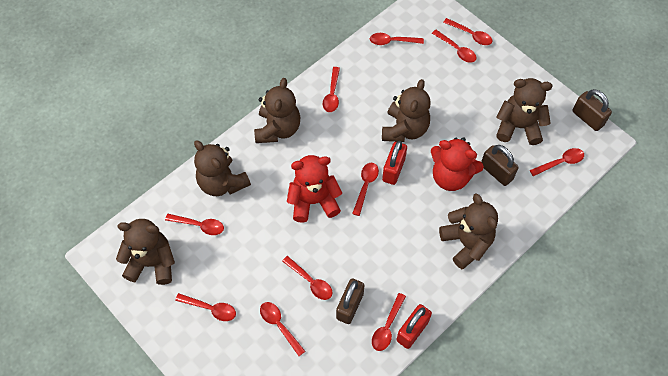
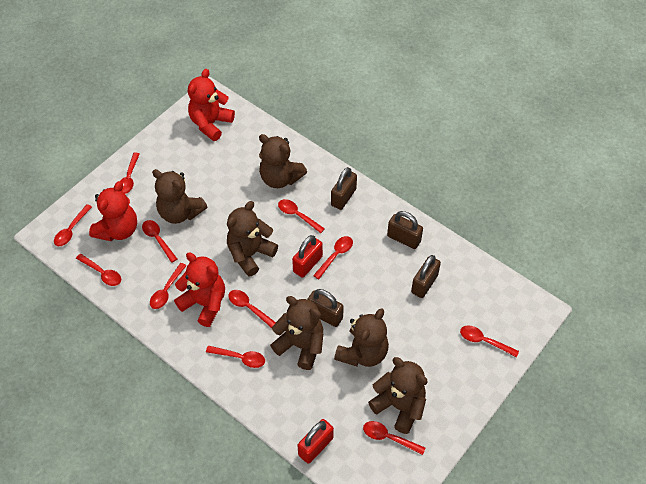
brown padlock: 3 -> 4
red teddy bear: 2 -> 3

